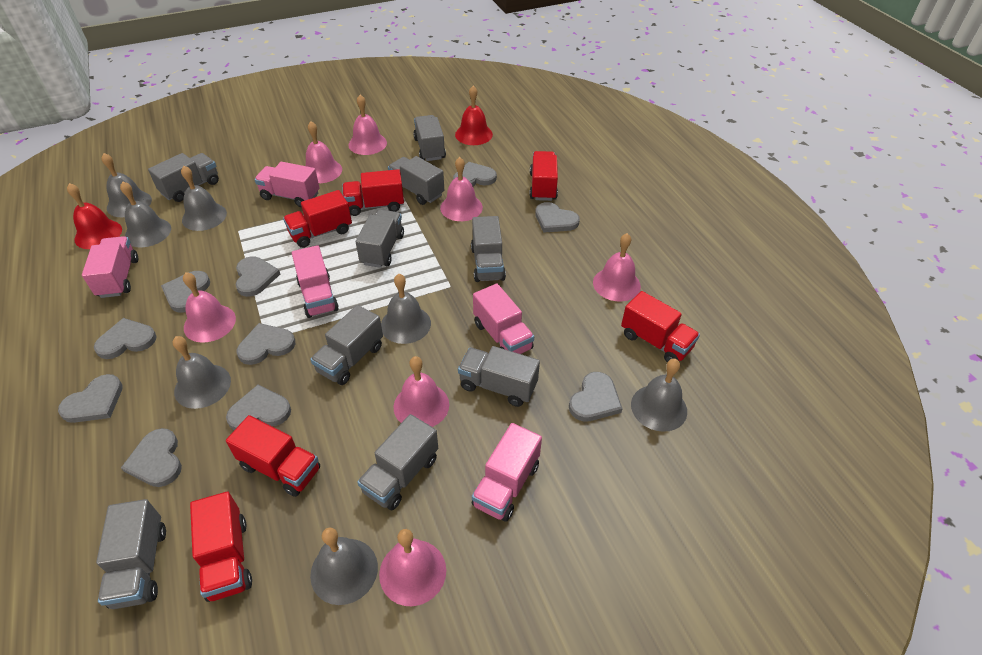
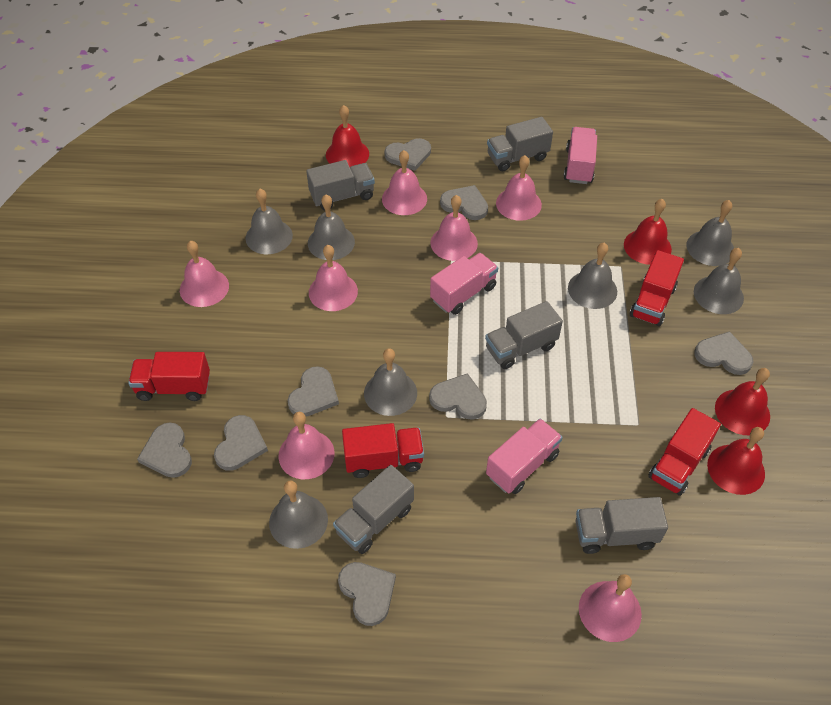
grey heart: 10 -> 8
grey truck: 9 -> 5
pink truck: 5 -> 3
red bell: 2 -> 4
red truck: 6 -> 4

